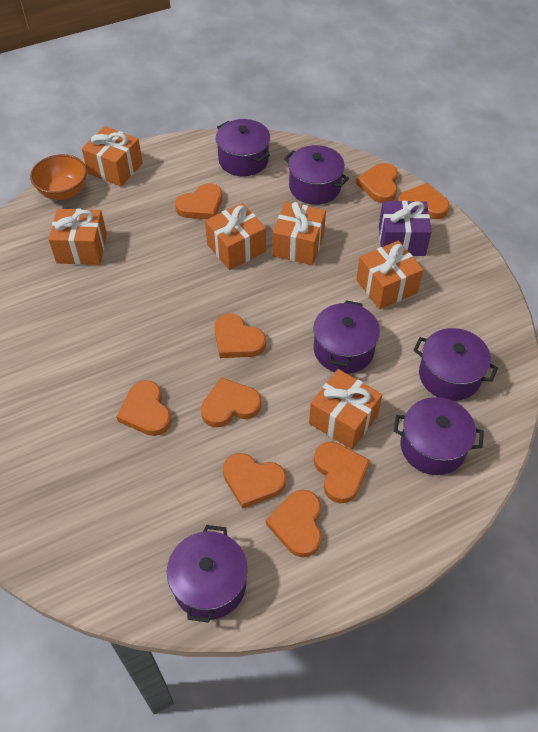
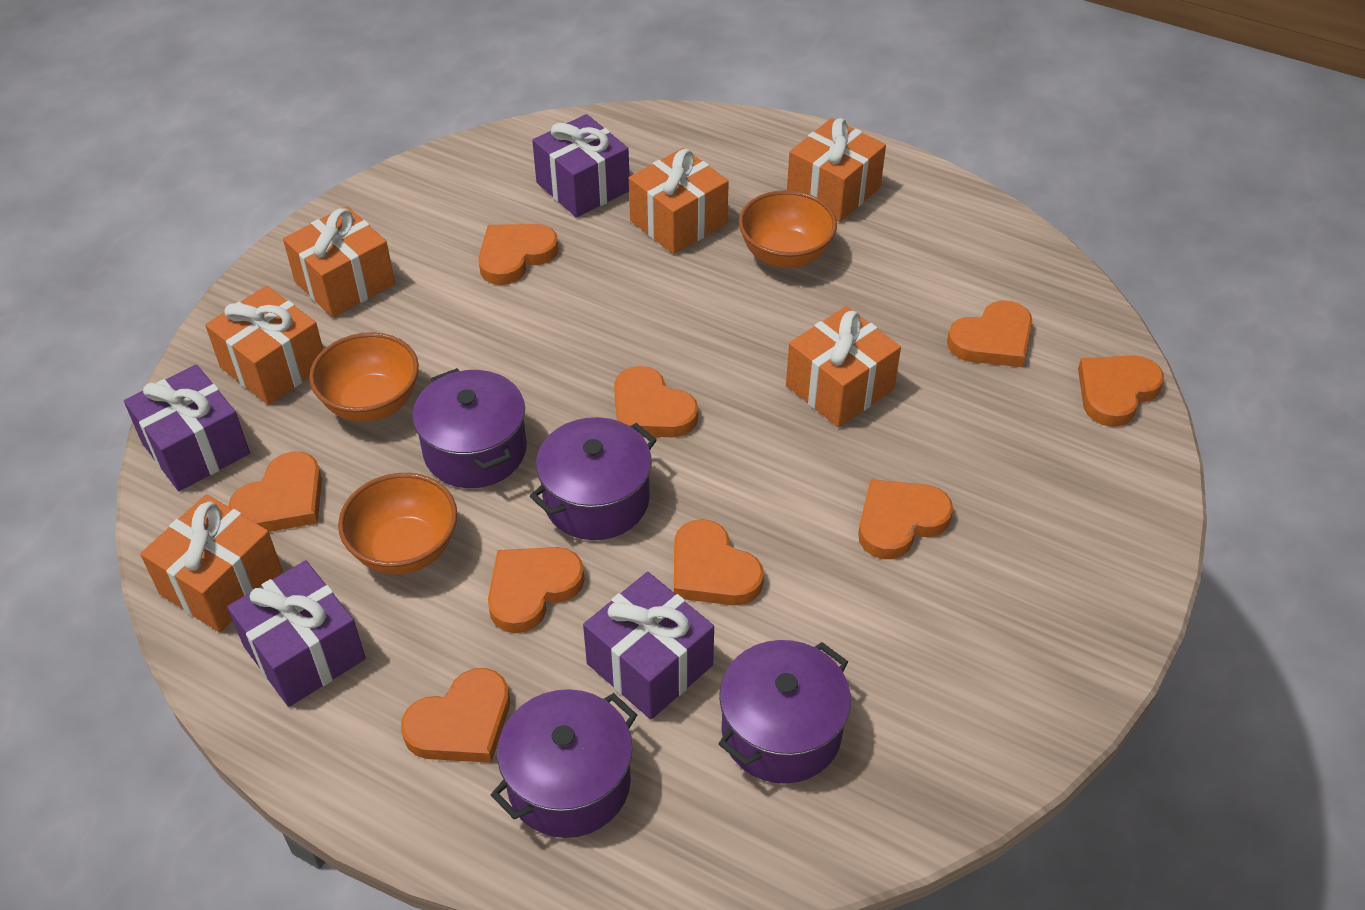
orange bowl: 1 -> 3
purple gift: 1 -> 4
purple pot: 6 -> 4

